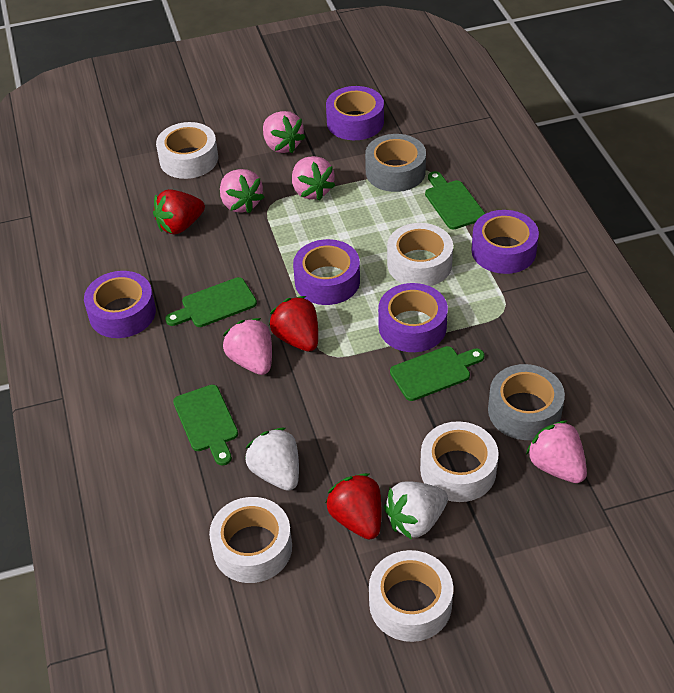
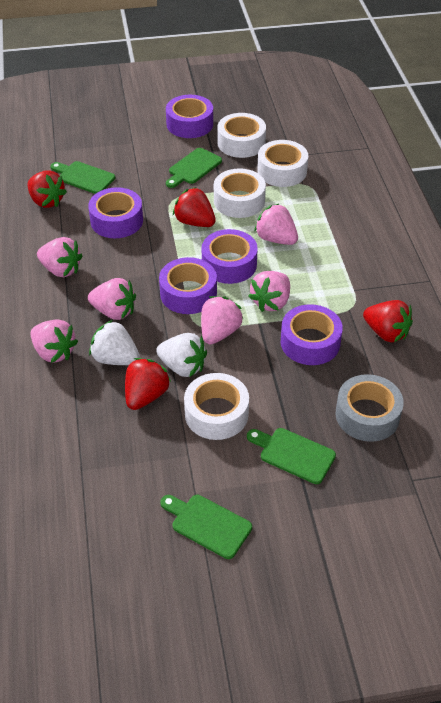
grey tape: 2 -> 1
pink strawberry: 5 -> 6
red strawberry: 3 -> 4
white tape: 5 -> 4

